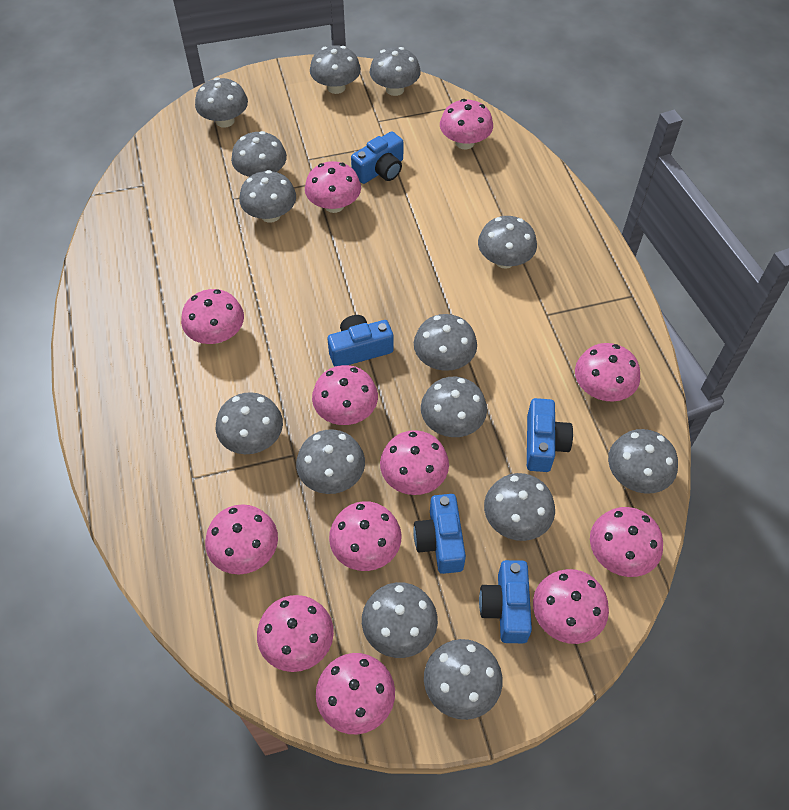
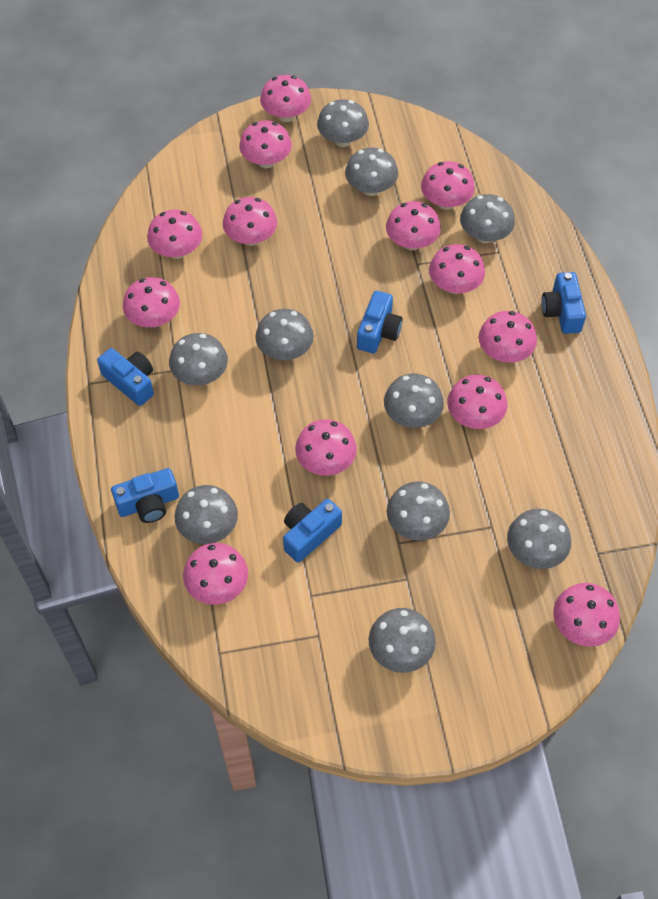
grey mushroom: 14 -> 10
pink mushroom: 12 -> 13

